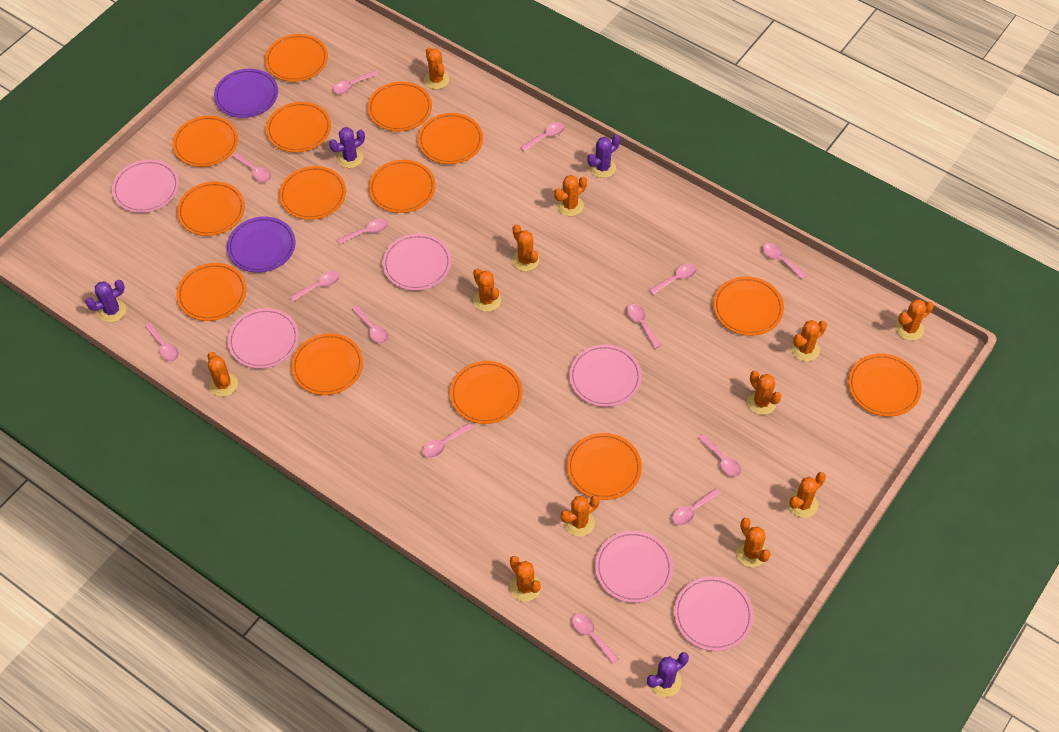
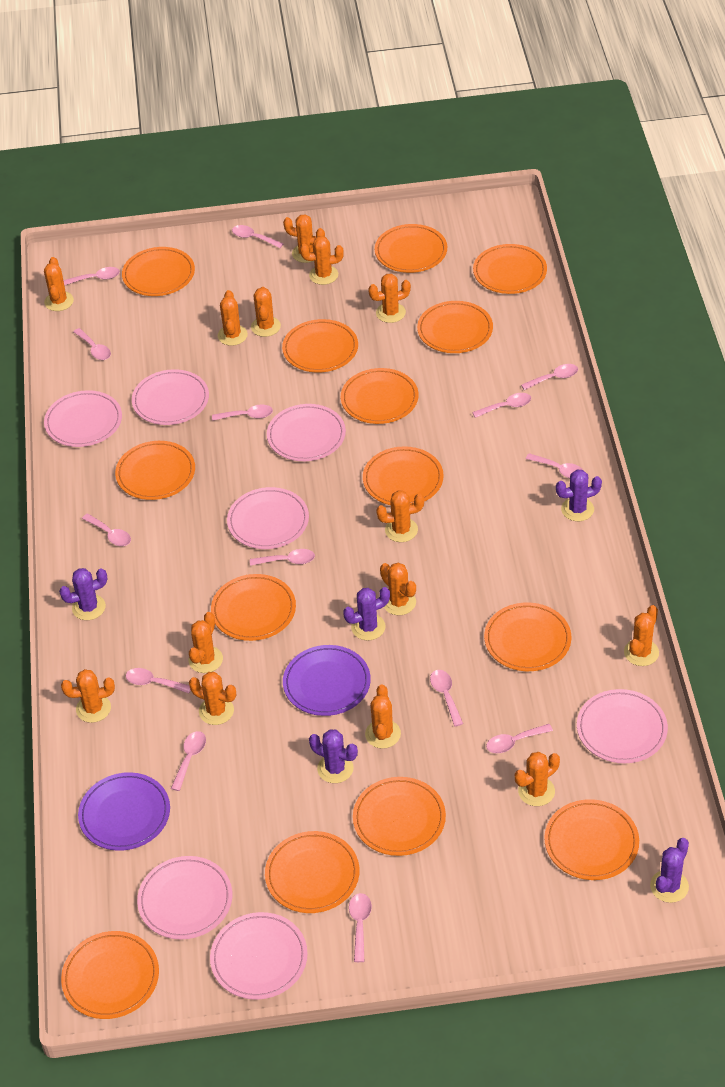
orange cactus: 12 -> 14
pink plate: 6 -> 7
purple cactus: 4 -> 5

